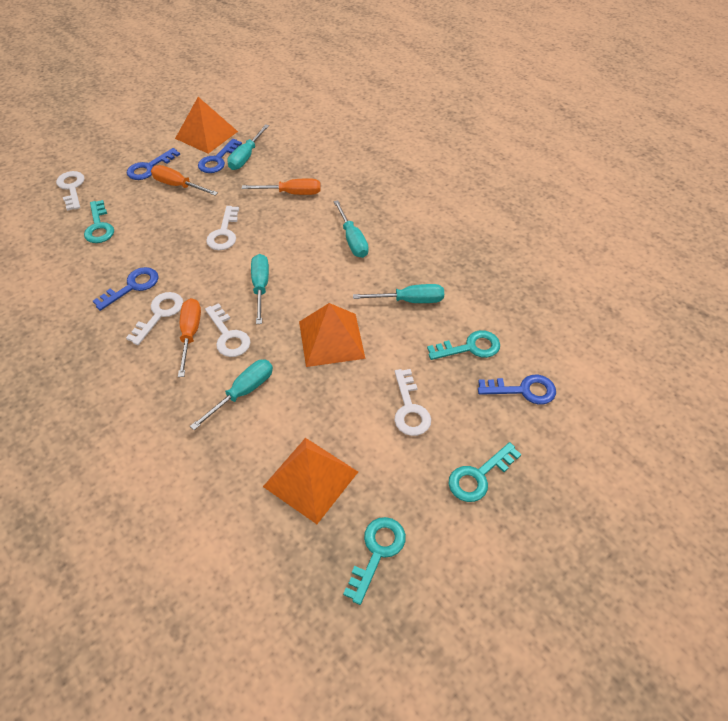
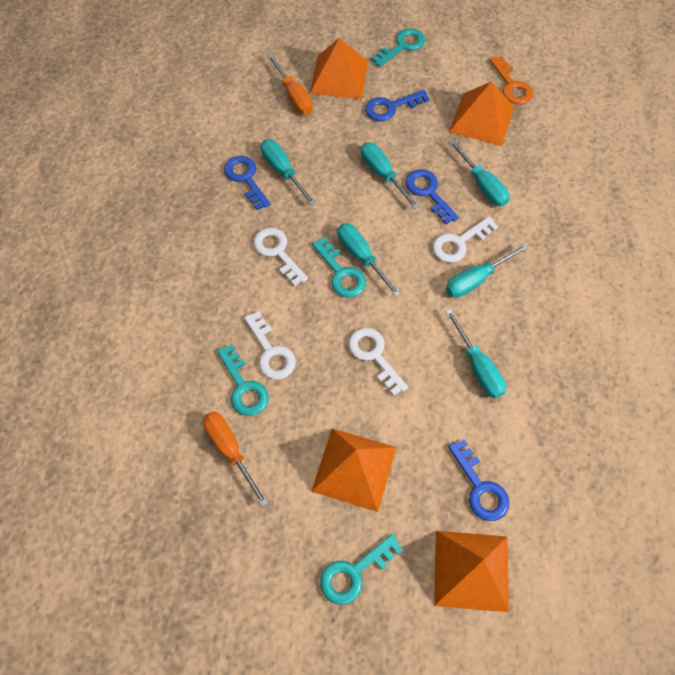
orange key: 0 -> 1
orange pyramid: 3 -> 4
orange screwdriver: 3 -> 2
turquoise screwdriver: 5 -> 6
white key: 5 -> 4

